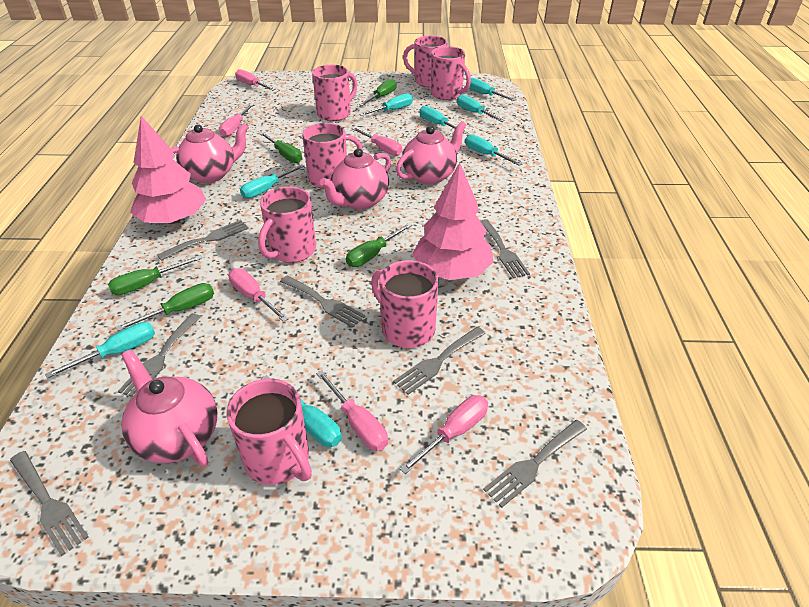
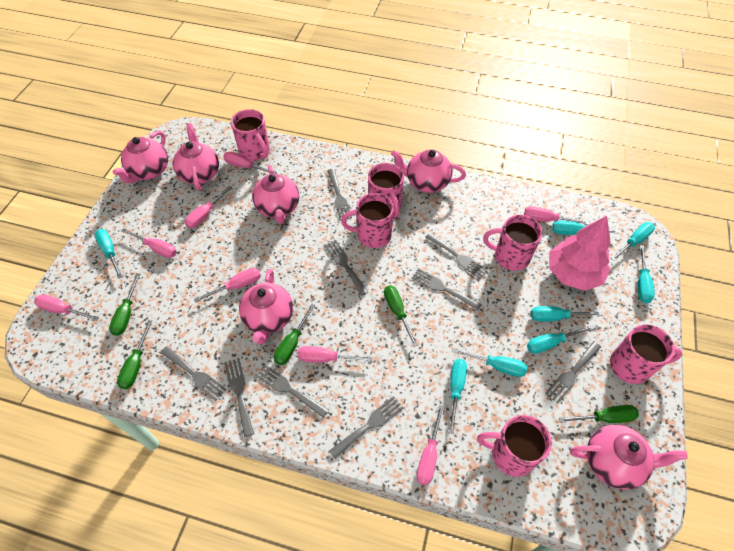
grey fork: 7 -> 9
pink mug: 7 -> 6
pink screwdriver: 6 -> 8
pink teapot: 4 -> 6
pink tree: 2 -> 1

